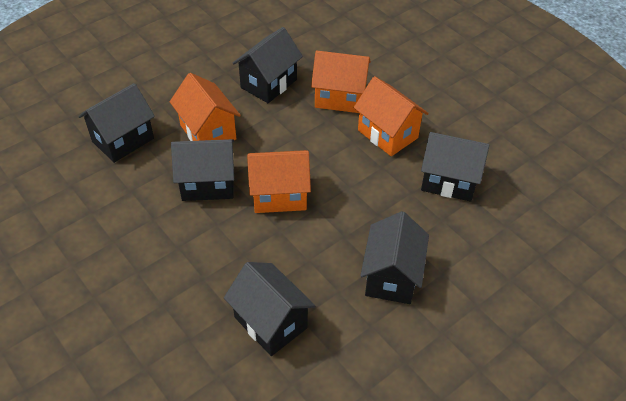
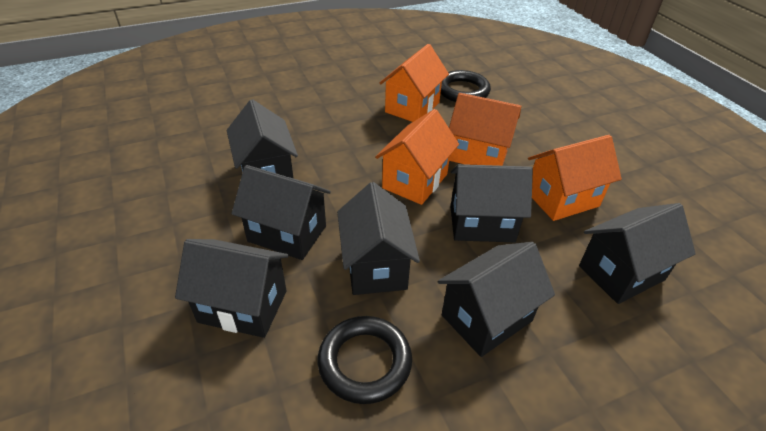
black house: 6 -> 7
black ring: 0 -> 2

